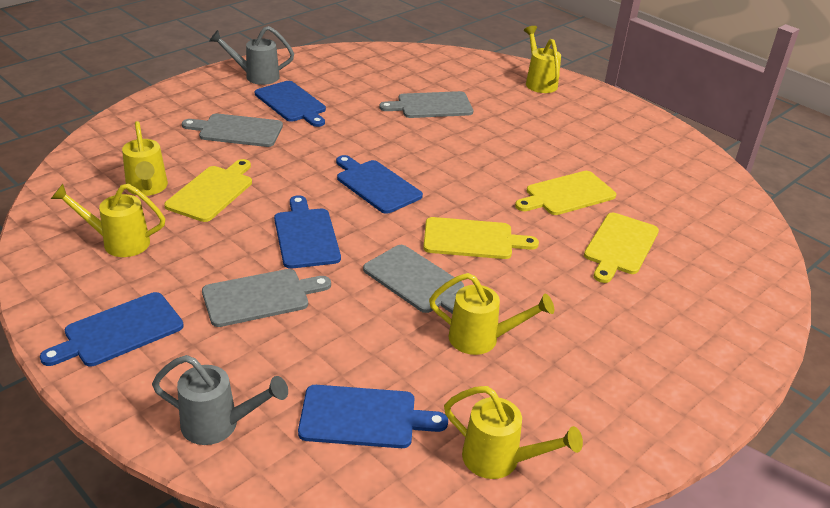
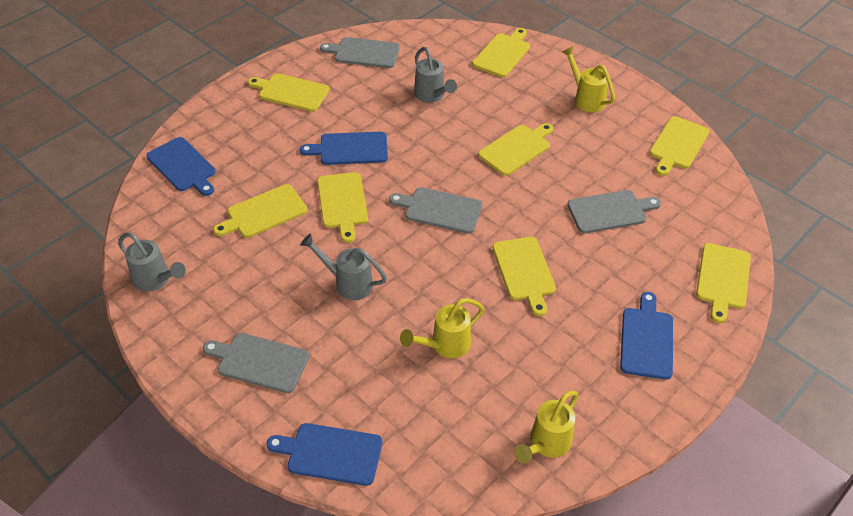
blue cutting board: 5 -> 4
grey watering can: 2 -> 3
yellow cutting board: 4 -> 8
yellow watering can: 5 -> 3

